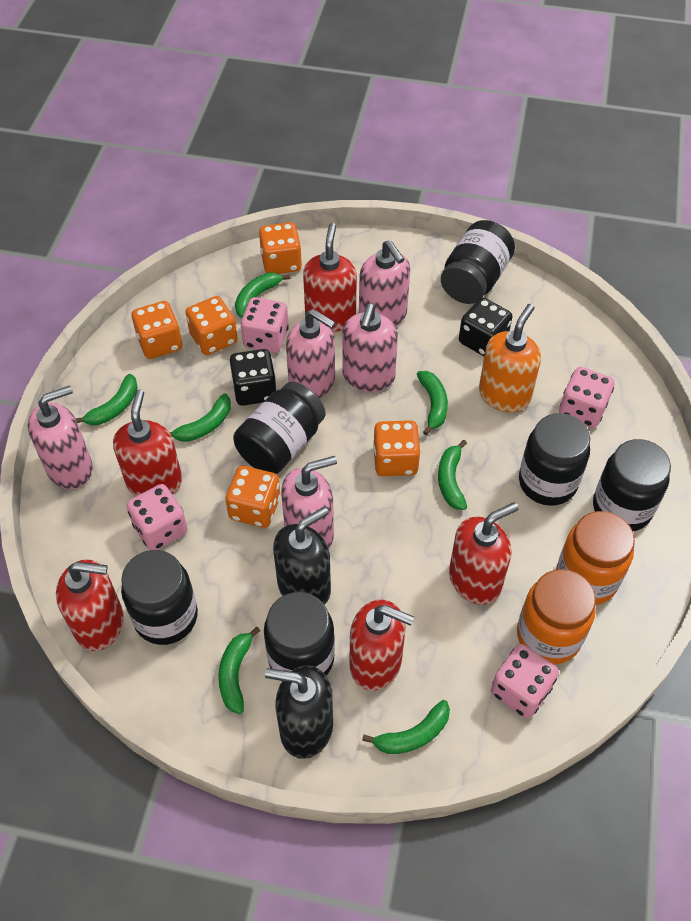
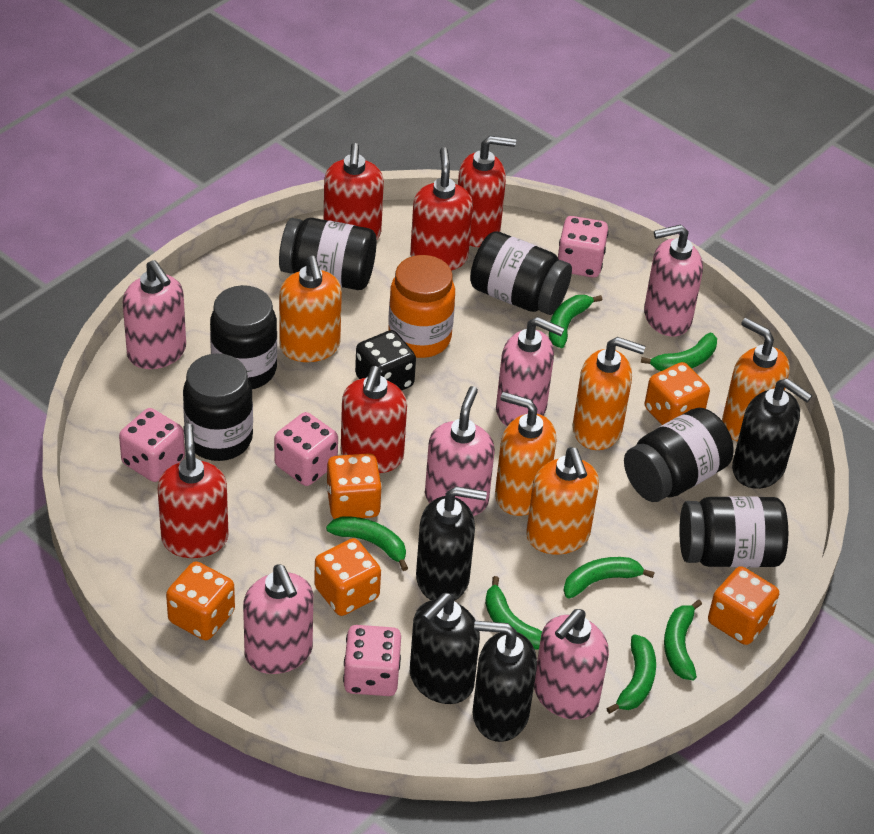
black dice: 2 -> 1
black soap dispenser: 2 -> 4
orange jar: 2 -> 1
orange soap dispenser: 1 -> 5
pink soap dispenser: 5 -> 6

